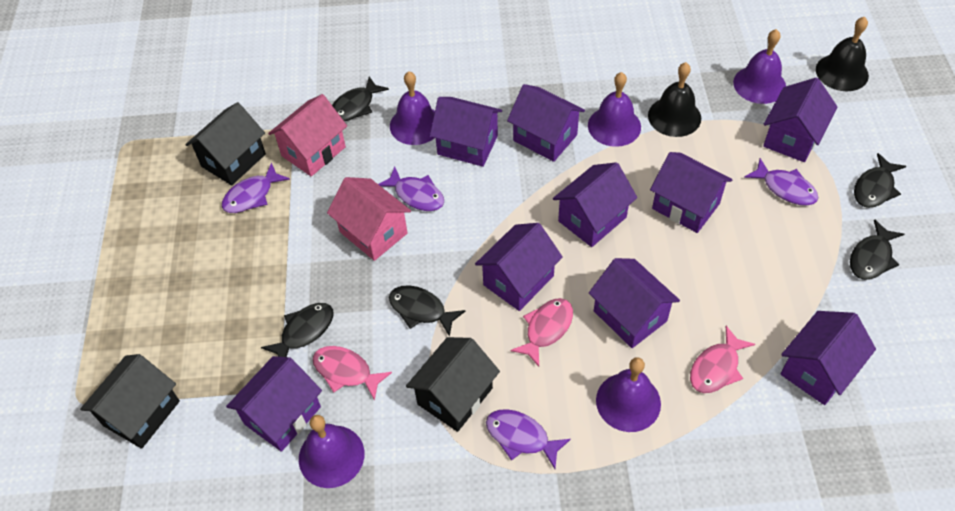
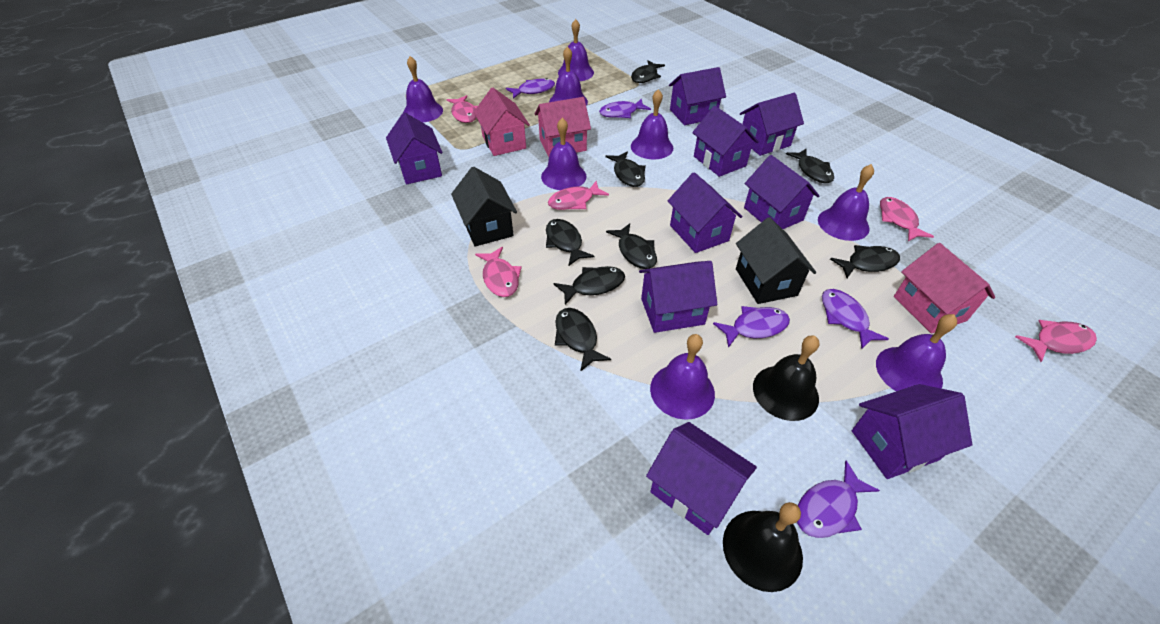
black fish: 5 -> 8
black house: 3 -> 2
pink fish: 3 -> 5
pink house: 2 -> 3
purple bell: 5 -> 8
purple fish: 4 -> 5

